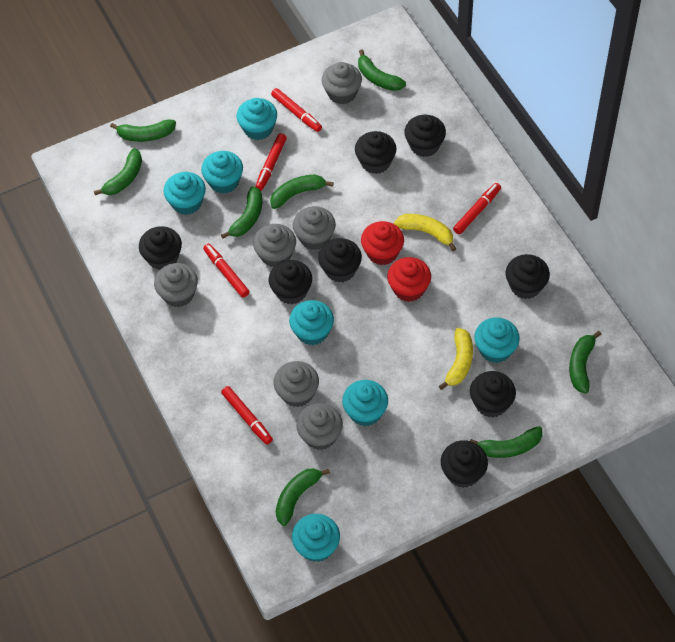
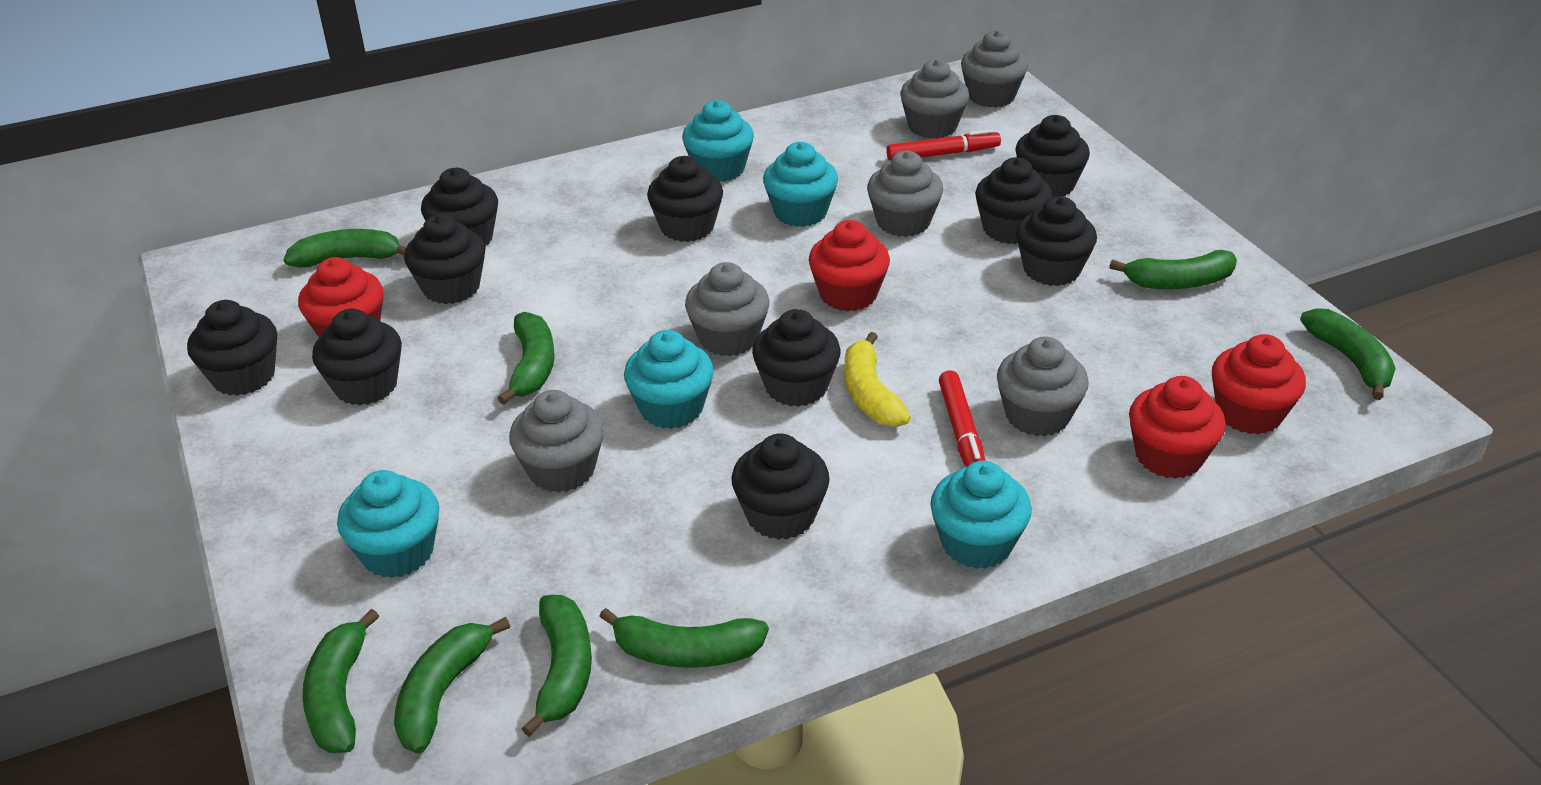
black cupcake: 8 -> 10
red cupcake: 2 -> 4
red marker: 5 -> 2
turquoise cupcake: 7 -> 5
yellow banana: 2 -> 1

